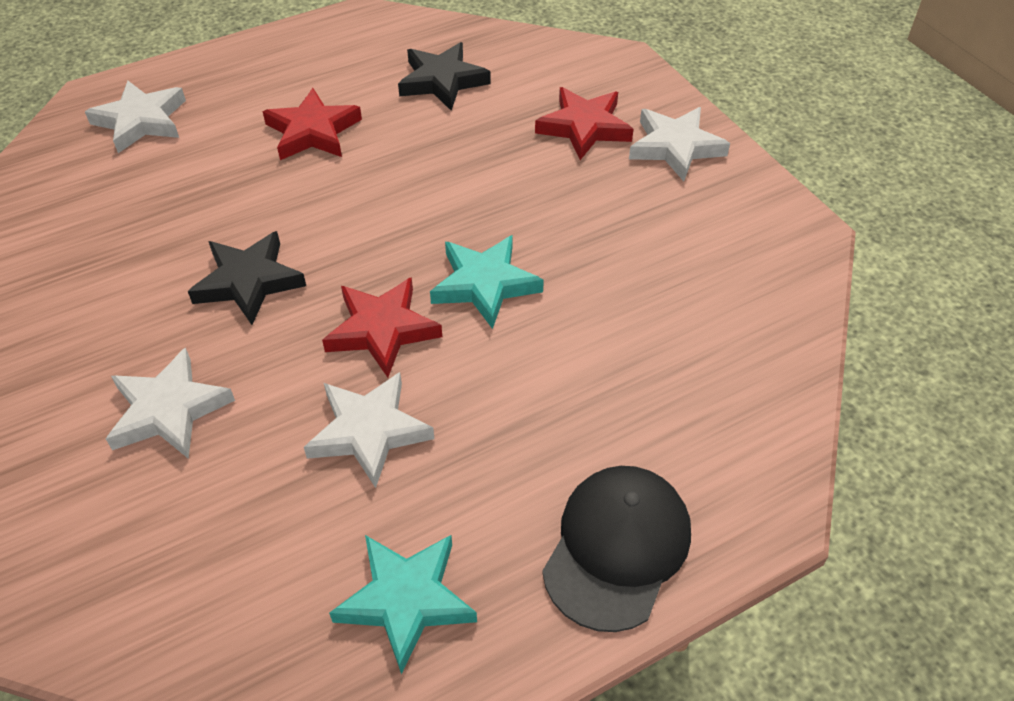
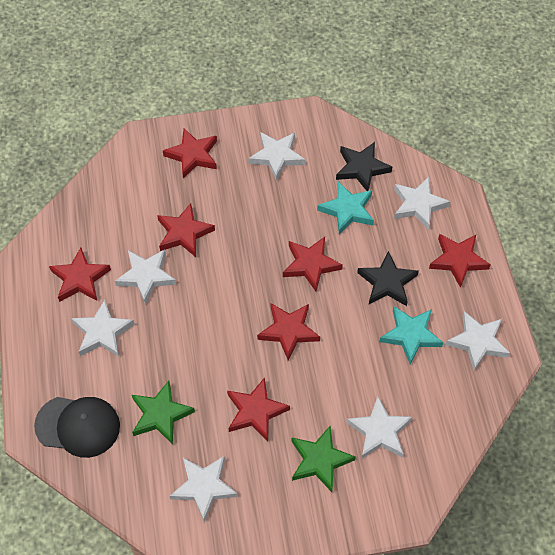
green star: 0 -> 2
red star: 3 -> 7
white star: 4 -> 7

